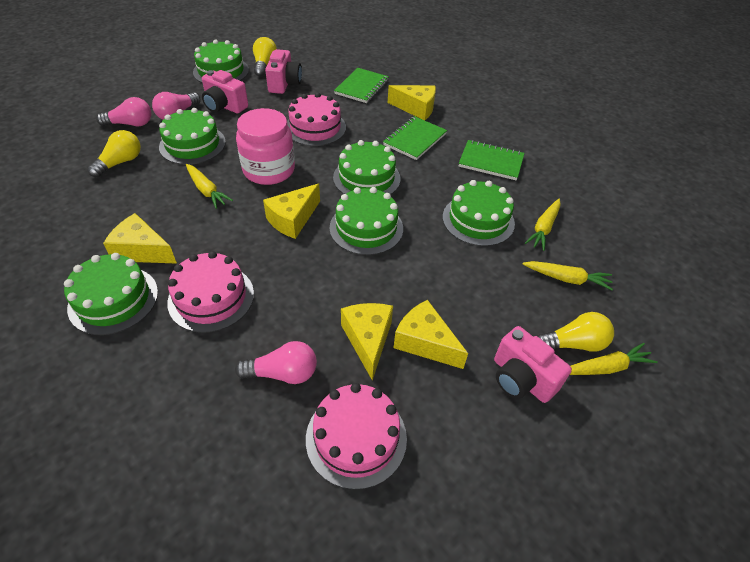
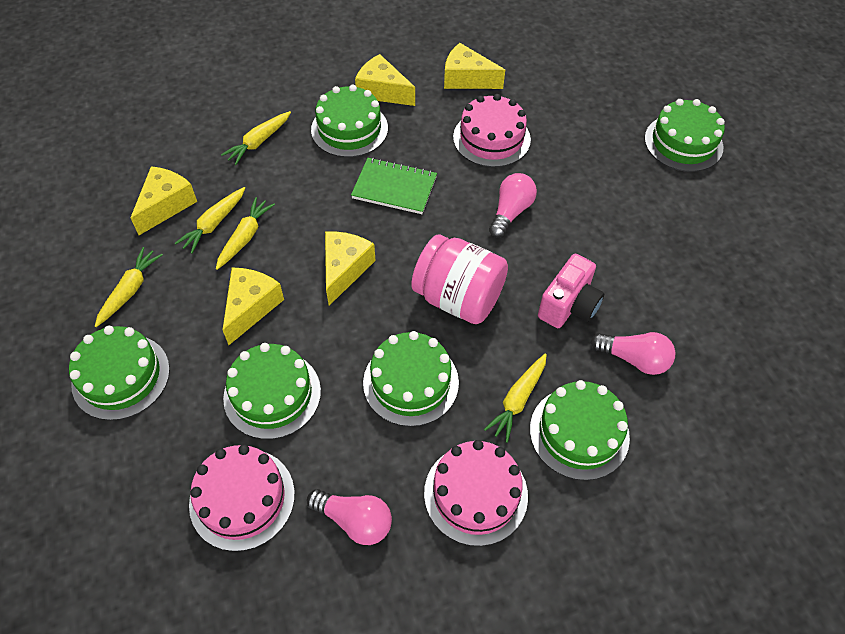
green notebook: 3 -> 1
pink camera: 3 -> 1
yellow carrot: 4 -> 5
yellow light bulb: 3 -> 0

